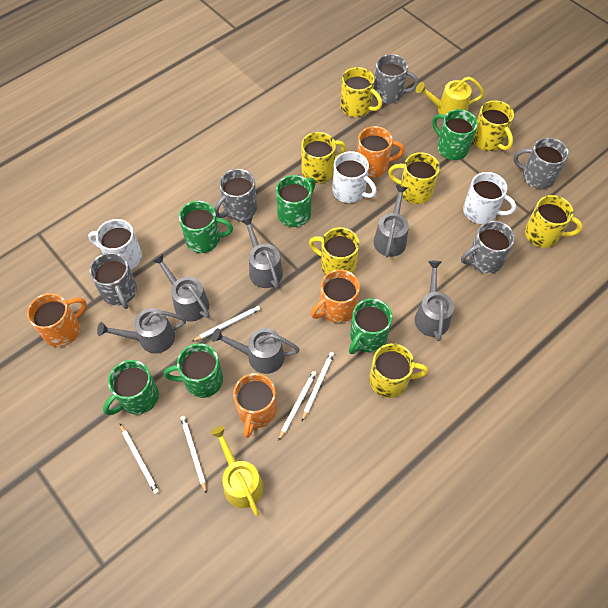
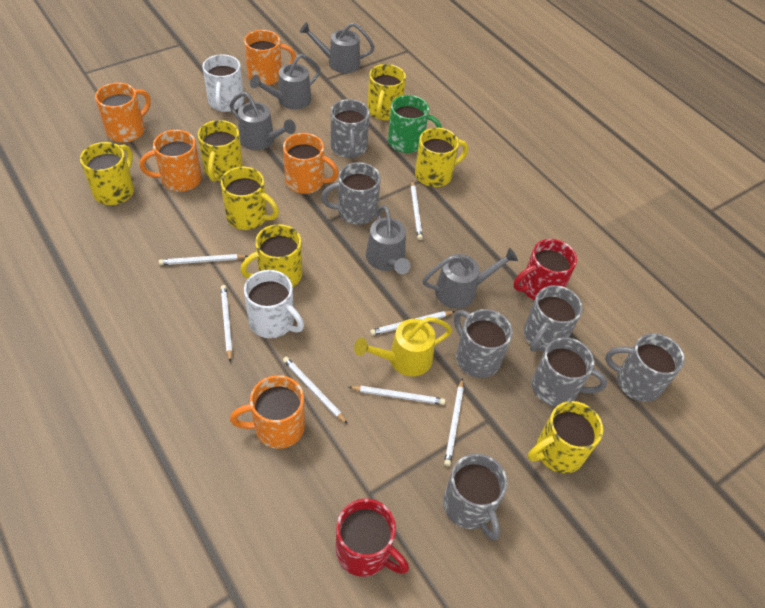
green mug: 6 -> 1
grey mug: 5 -> 7
grey watering can: 6 -> 5
orange mug: 4 -> 5
red mug: 0 -> 2
white mug: 3 -> 2
white pencil: 5 -> 7
yellow watering can: 2 -> 1

